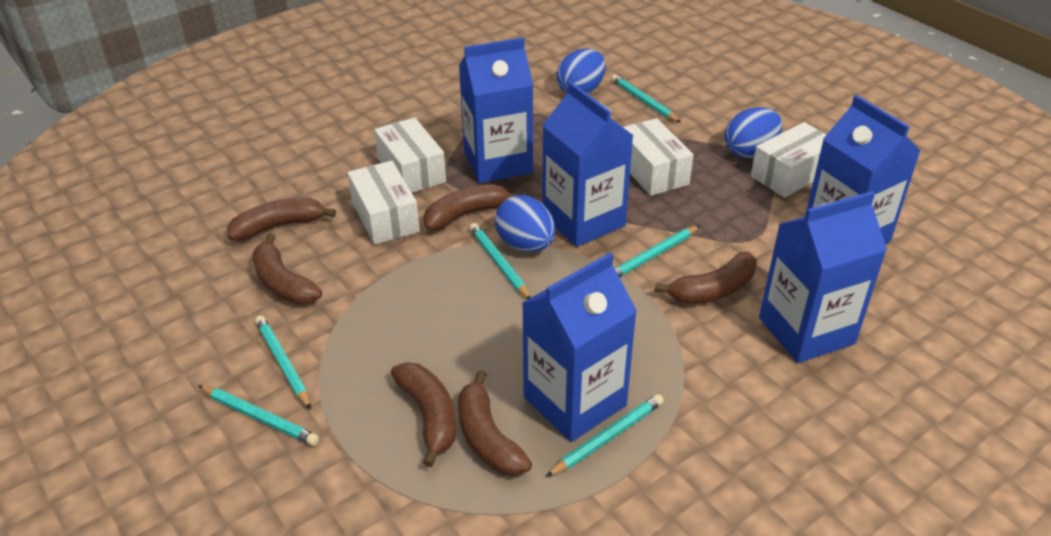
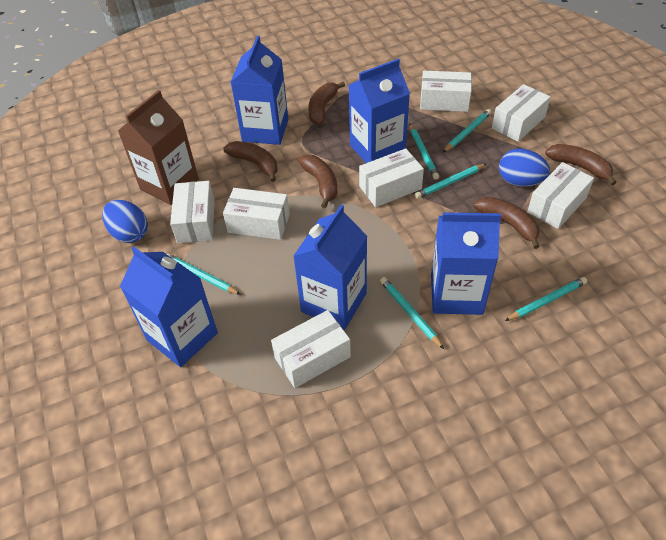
blue egg: 3 -> 2
brown banana: 6 -> 5
brown carton: 0 -> 1
white box: 4 -> 7

